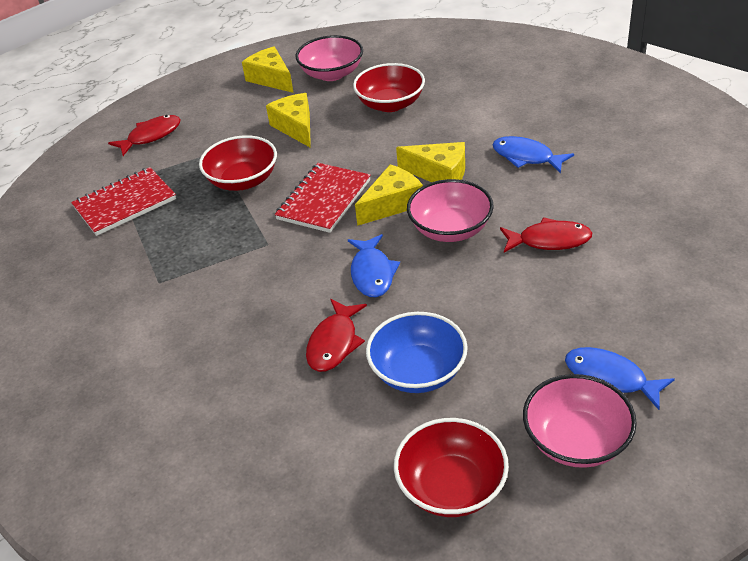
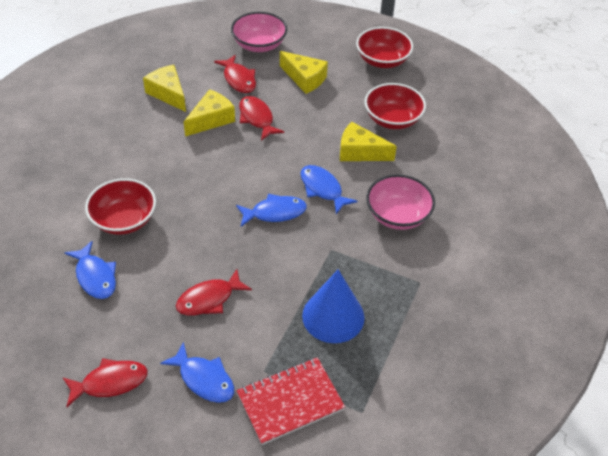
blue bowl: 1 -> 0
blue cone: 0 -> 1
blue fish: 3 -> 4
pink bowl: 3 -> 2
red fish: 3 -> 4
red notebook: 2 -> 1

